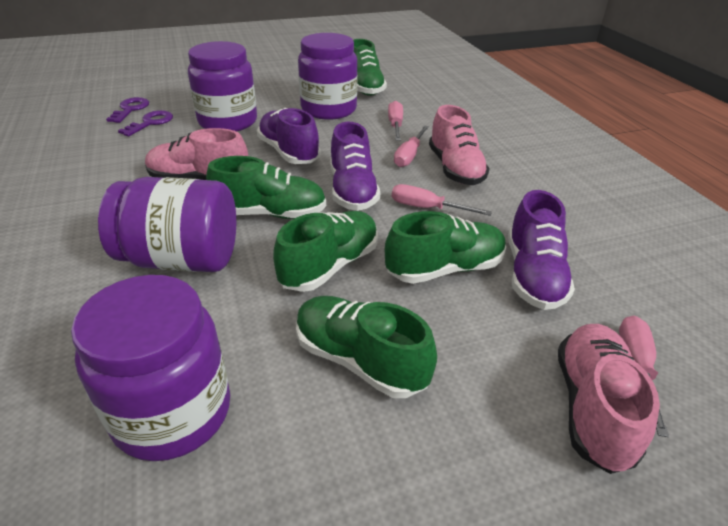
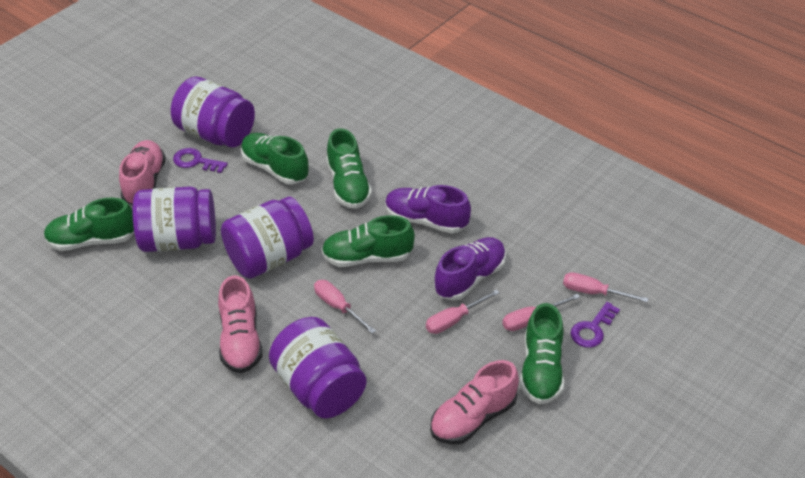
purple shoe: 3 -> 2

